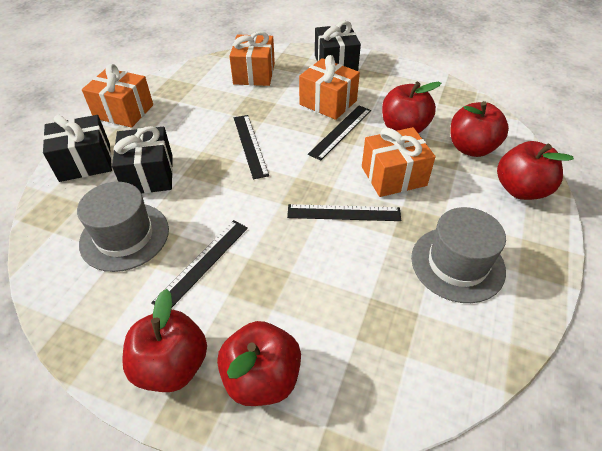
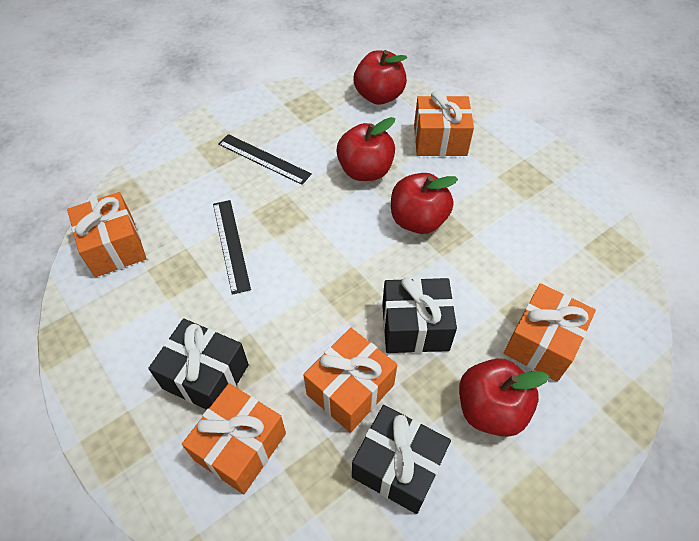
black ruler: 4 -> 2
grey hat: 2 -> 0
orange gift: 4 -> 5
red apple: 5 -> 4

